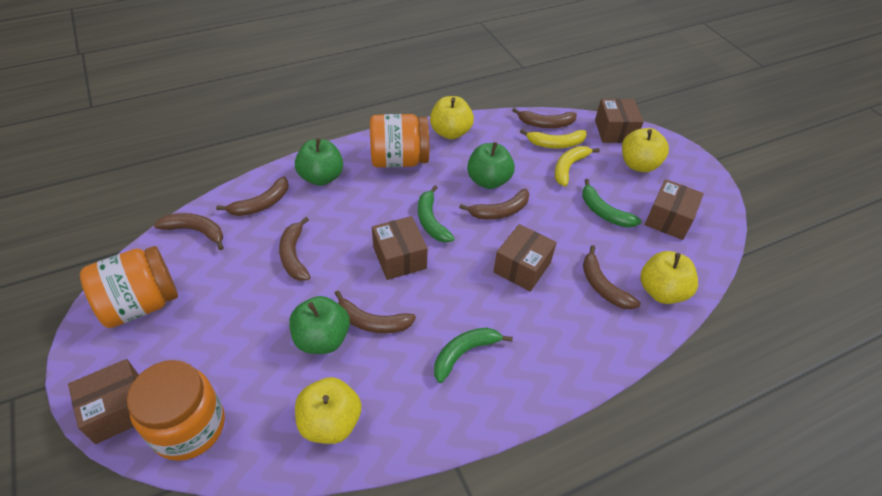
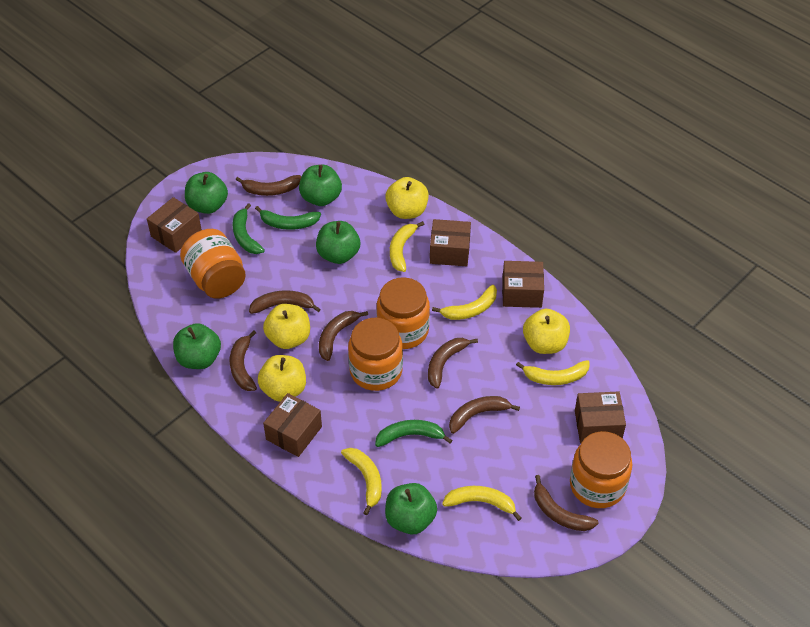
green apple: 3 -> 5
orange jar: 3 -> 4
yellow banana: 2 -> 5

